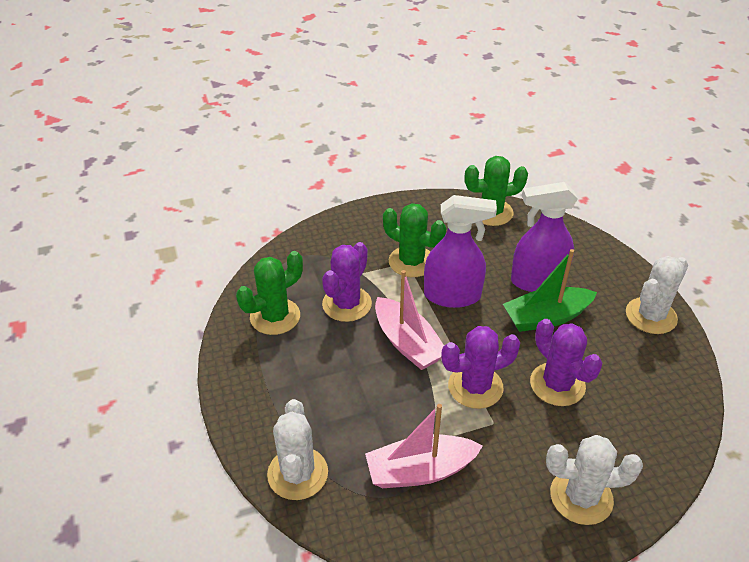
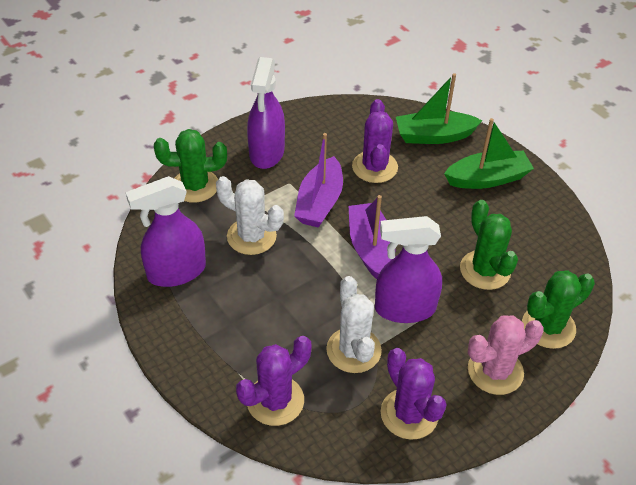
green boat: 1 -> 2
pink boat: 2 -> 0
pink cactus: 0 -> 1
purple boat: 0 -> 2
purple spray bottle: 2 -> 3
white cactus: 3 -> 2

